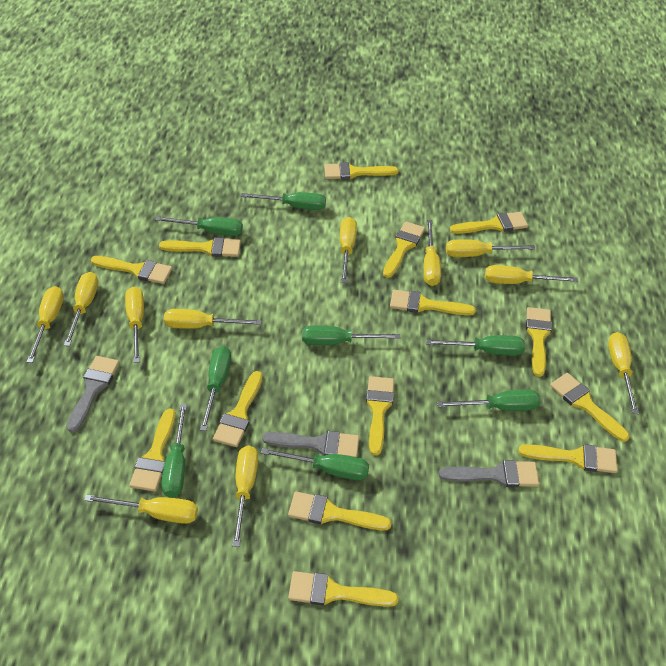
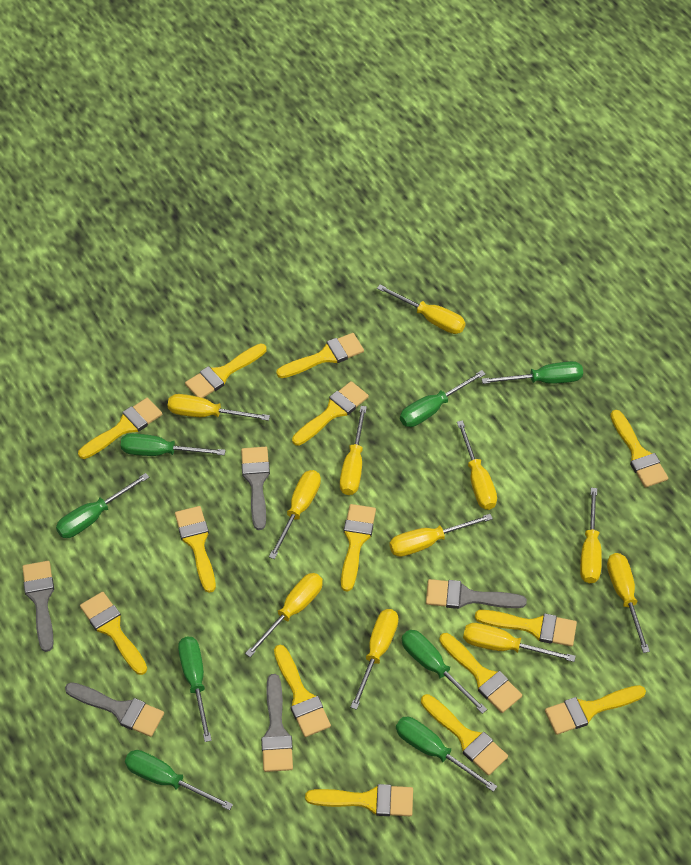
grey brush: 3 -> 5

